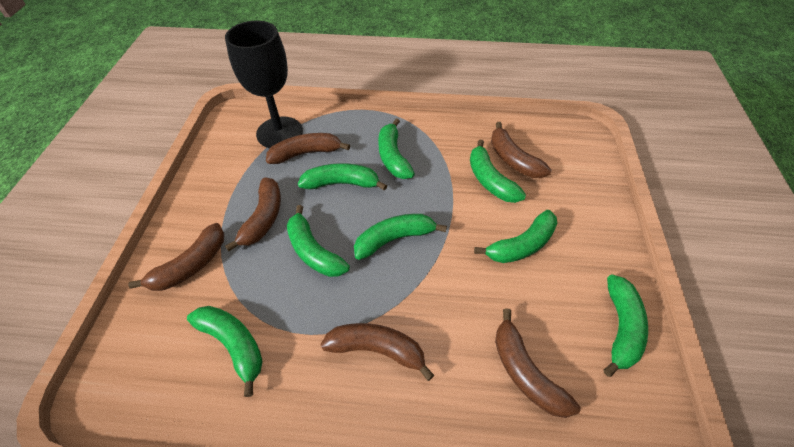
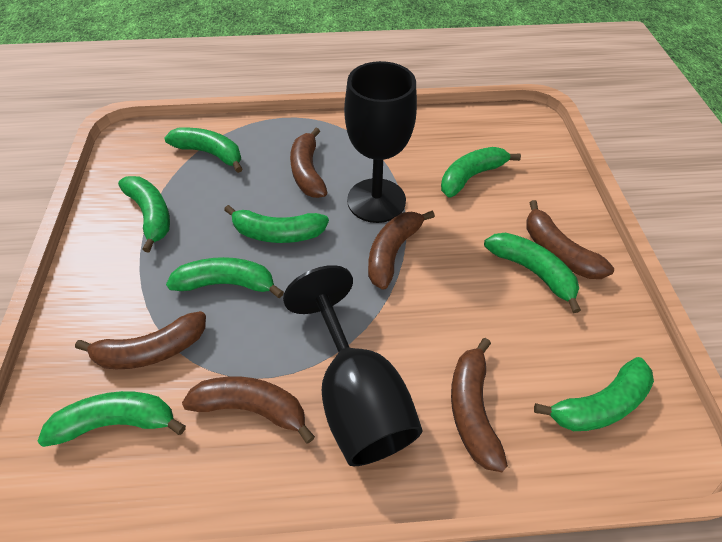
black goblet: 1 -> 2

